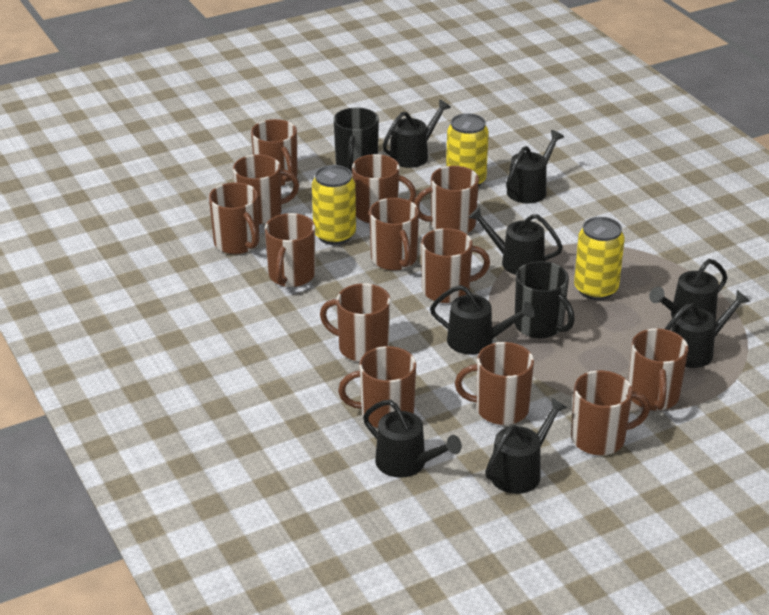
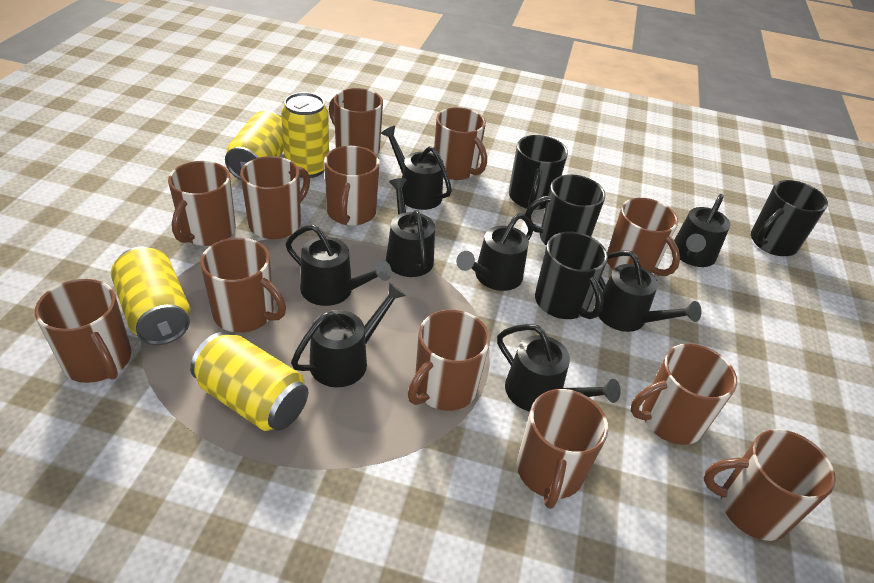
black mug: 2 -> 4
brown mug: 13 -> 12
yellow can: 3 -> 4

